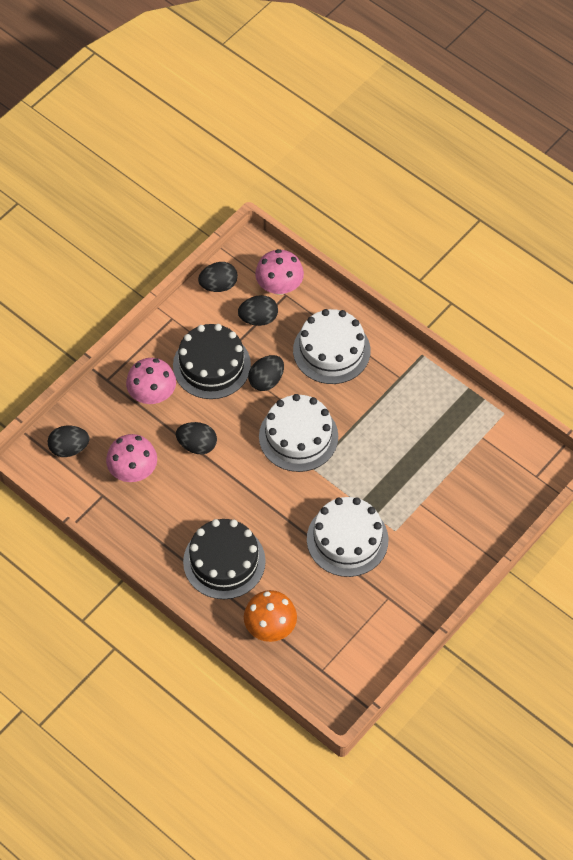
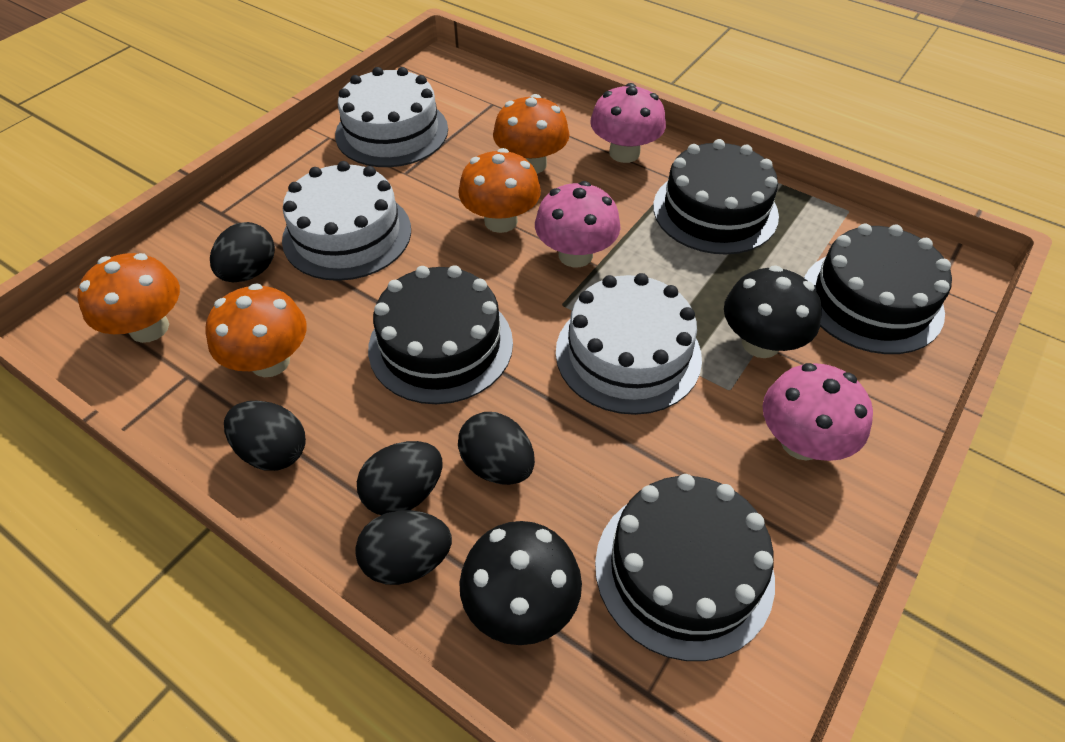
black cake: 2 -> 4
black mushroom: 0 -> 2
orange mushroom: 1 -> 4

